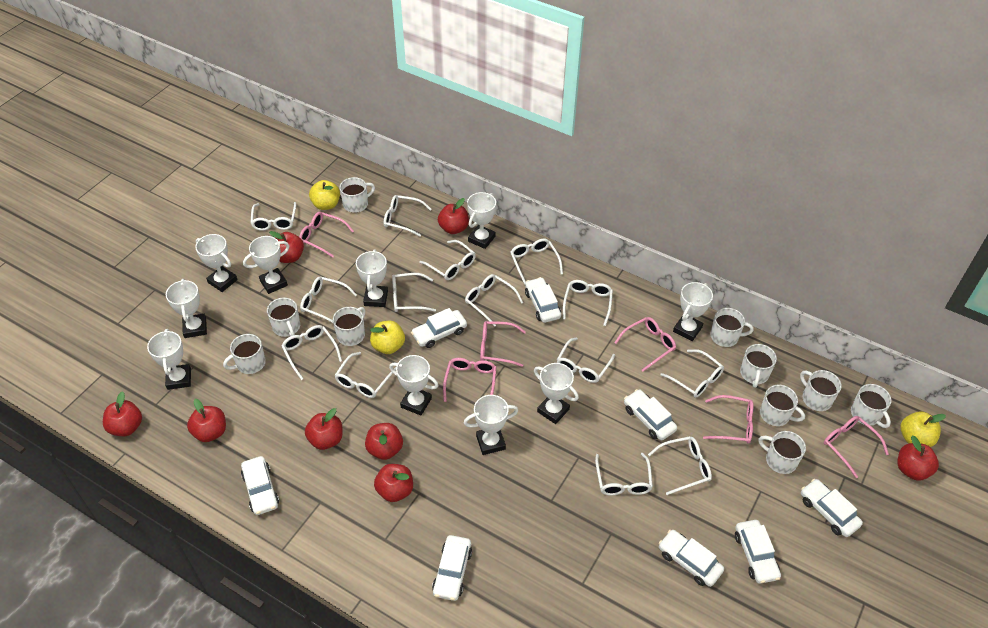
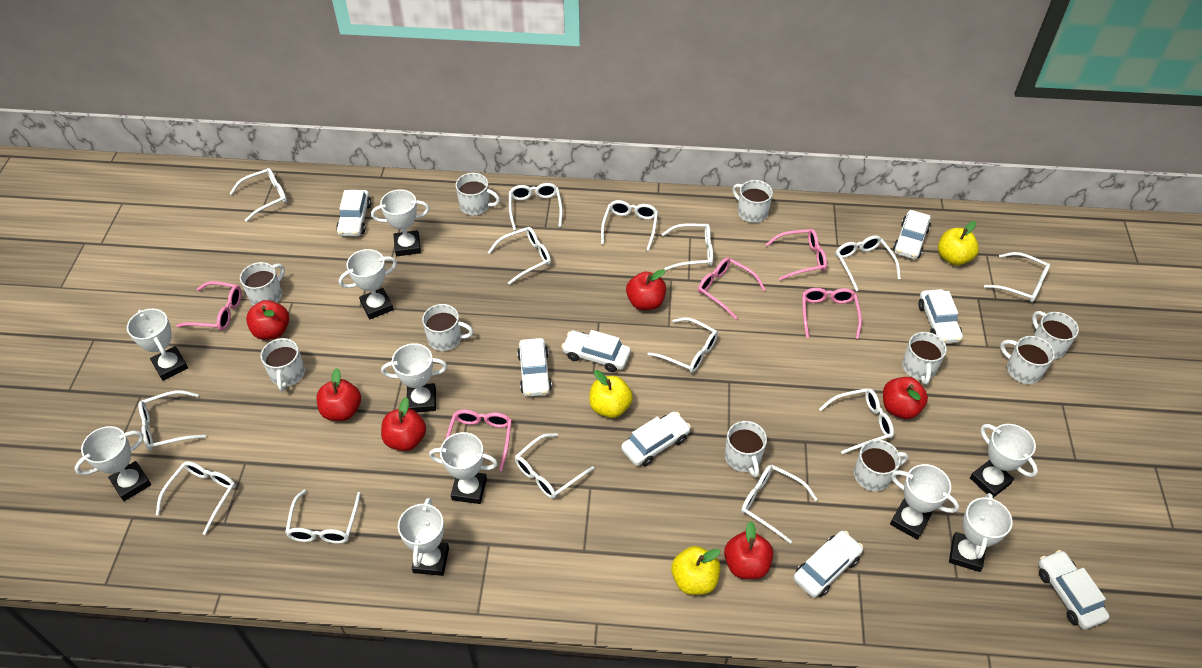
pink glasses: 6 -> 5
red apple: 8 -> 6

